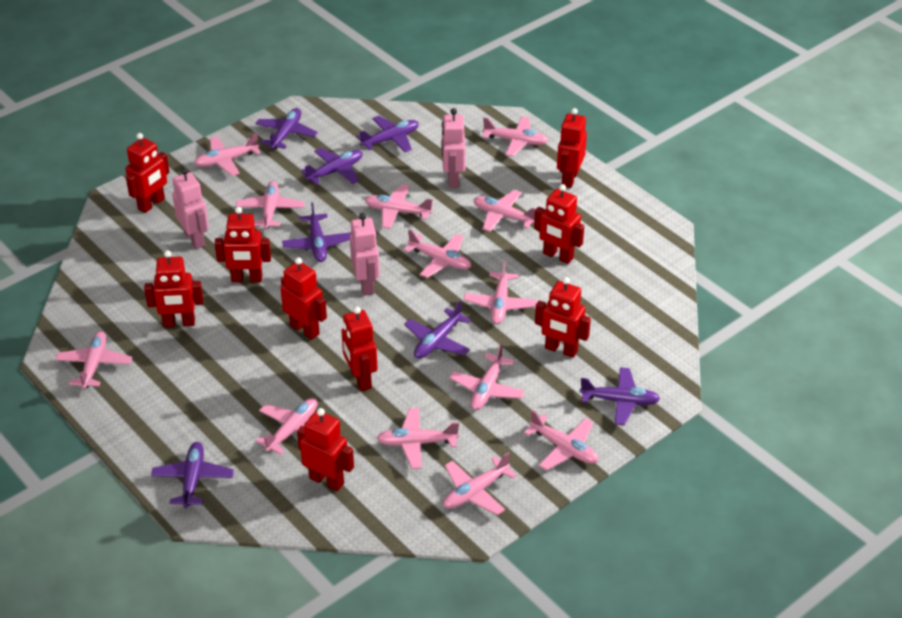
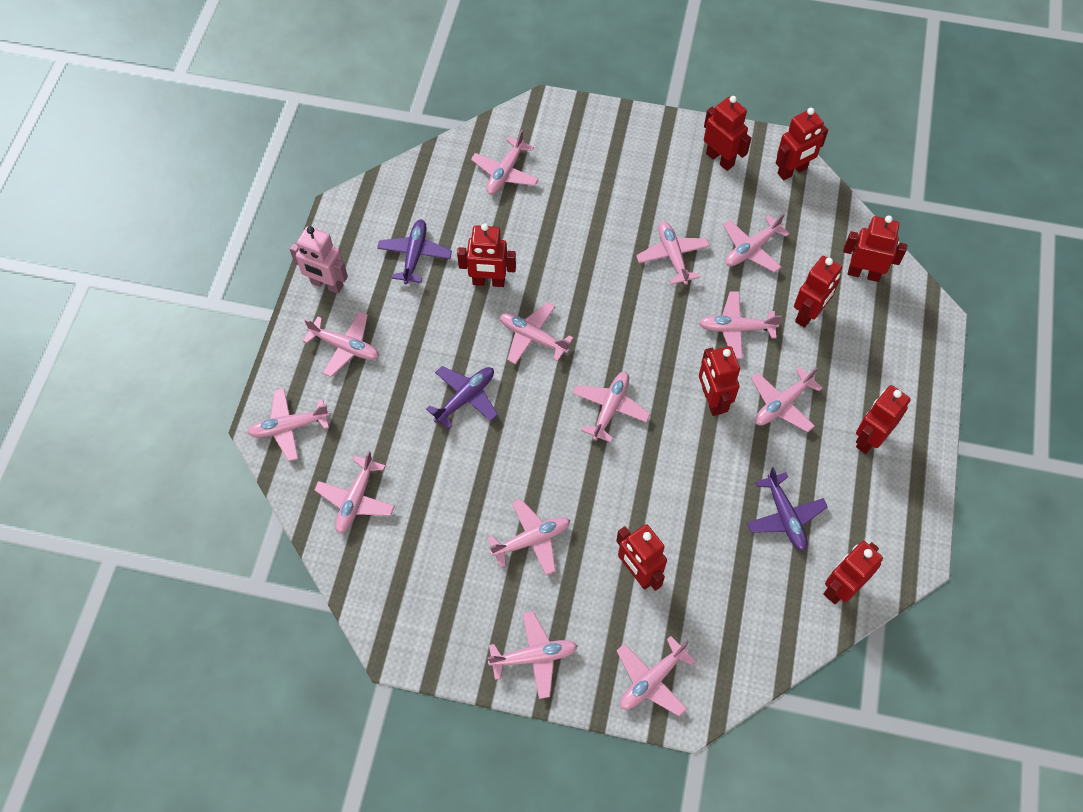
pink robot: 3 -> 1
purple plane: 7 -> 3

